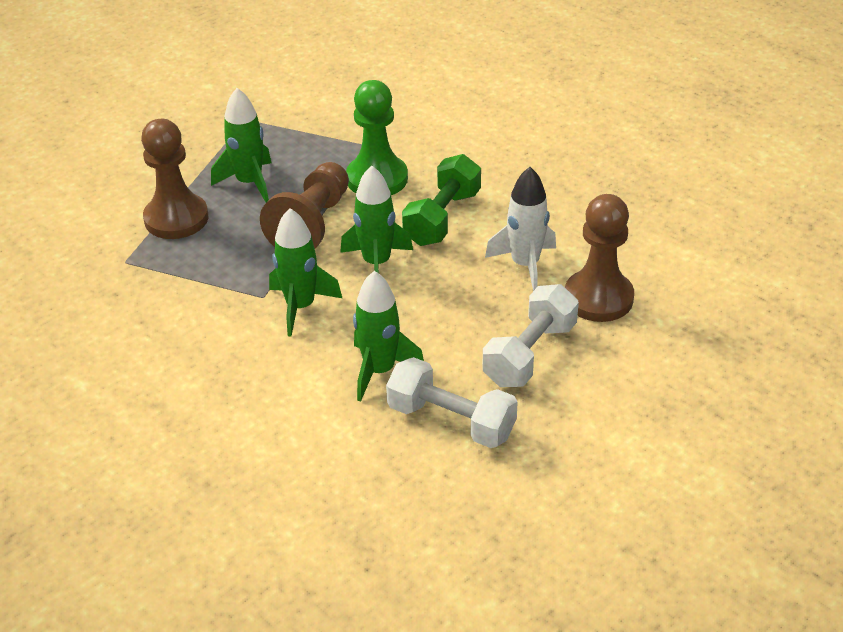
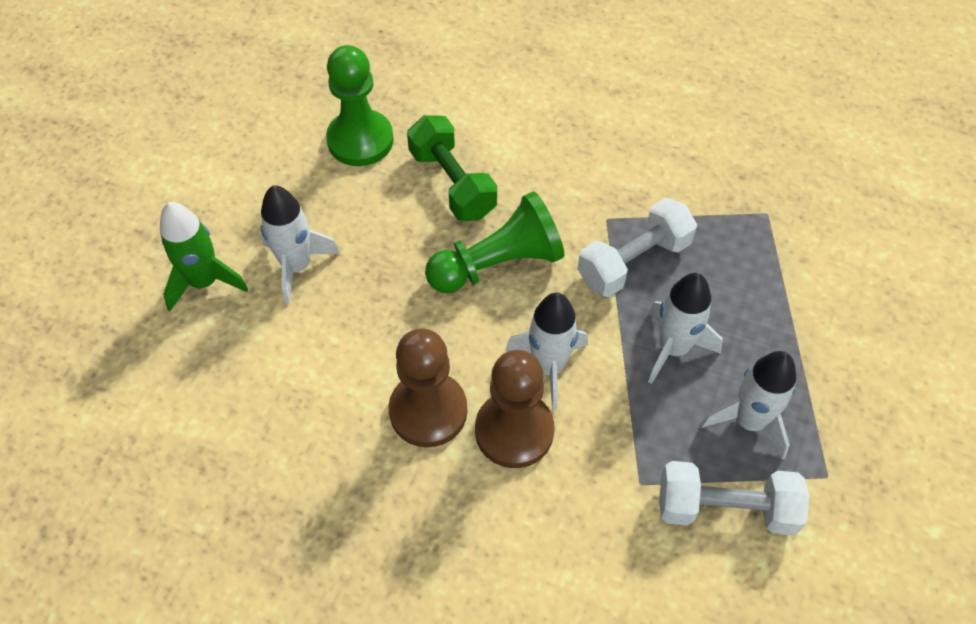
brown pawn: 3 -> 2
green pawn: 1 -> 2
green rocket: 4 -> 1
white rocket: 1 -> 4

